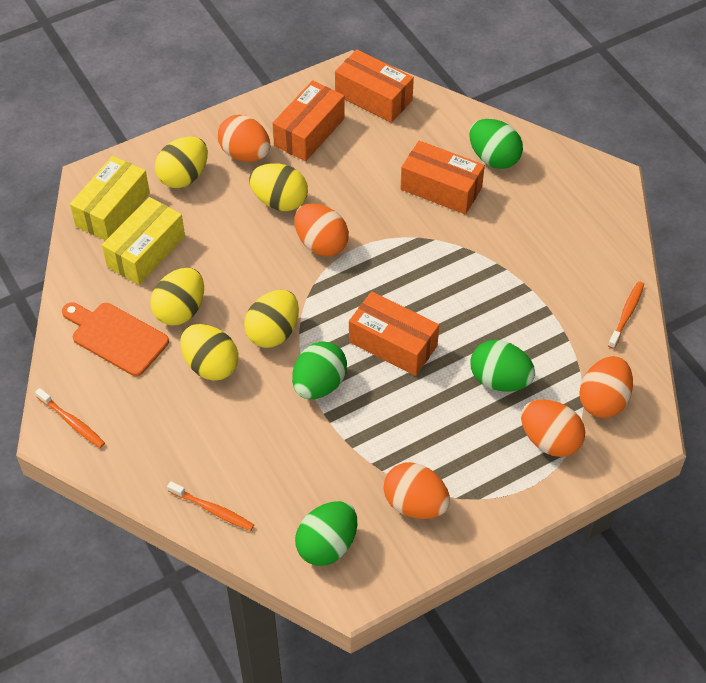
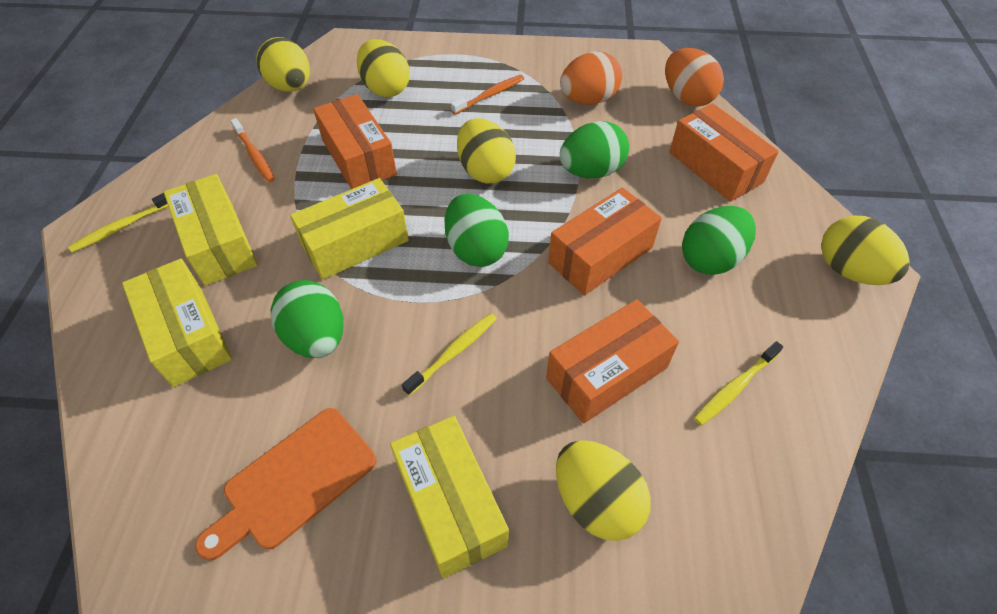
orange egg: 5 -> 2
orange toothbrush: 3 -> 2
yellow box: 2 -> 4
yellow toothbrush: 0 -> 3

